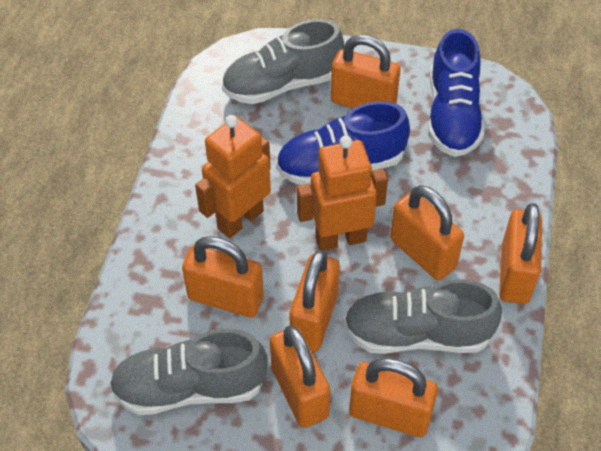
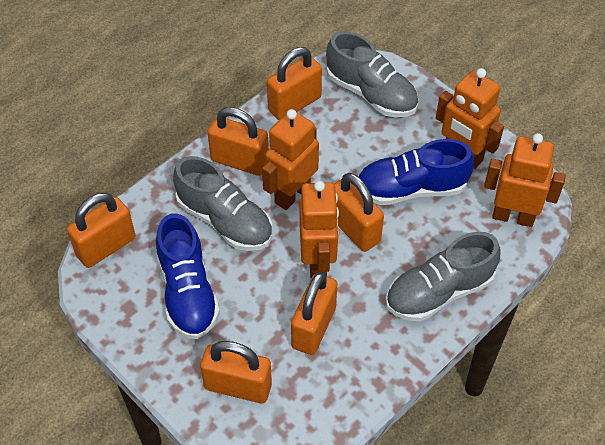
orange padlock: 7 -> 6
orange robot: 2 -> 4

